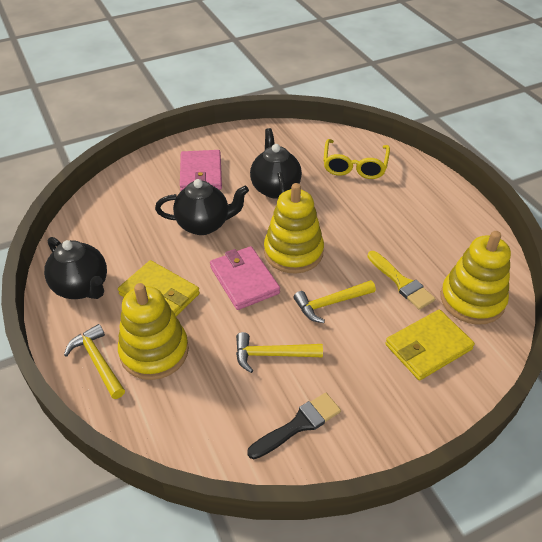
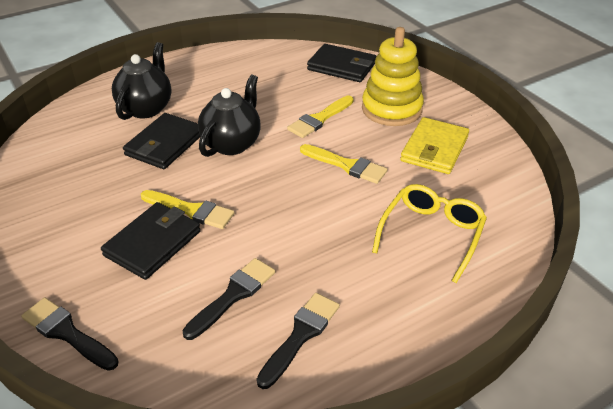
black brush: 1 -> 3
black teapot: 3 -> 2
black wallet: 0 -> 3
pink wallet: 2 -> 0
yellow brush: 1 -> 3
yellow hammer: 3 -> 0
yellow stacking toy: 3 -> 1
yellow wallet: 2 -> 1

